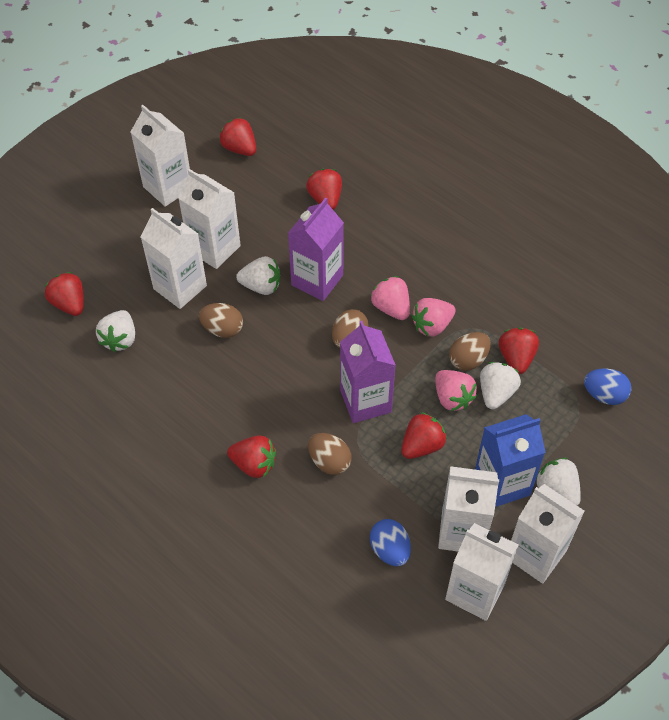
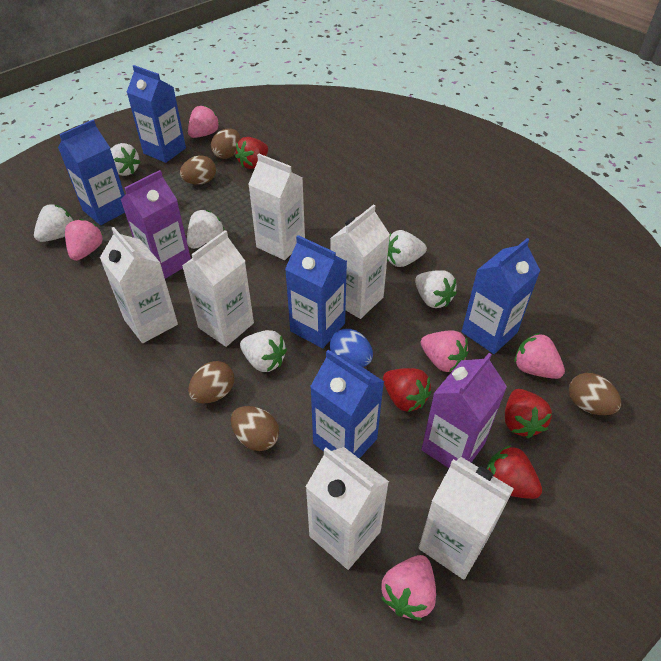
blue carton: 1 -> 5
blue egg: 2 -> 1
brown egg: 4 -> 5
pink strawberry: 3 -> 5
red strawberry: 6 -> 4
white strawberry: 4 -> 6

